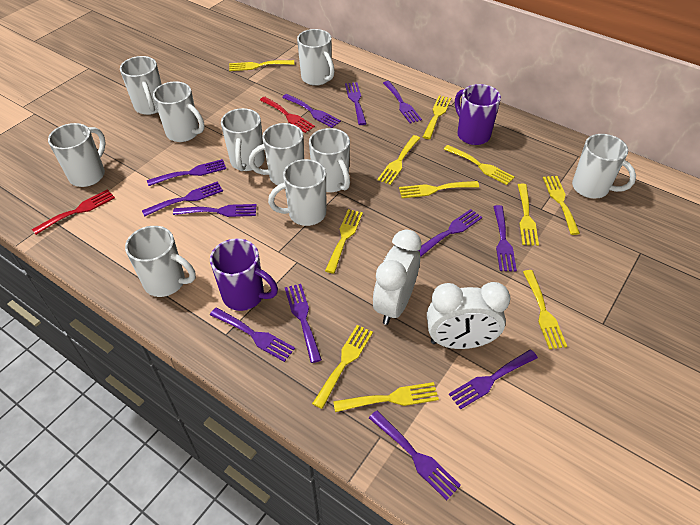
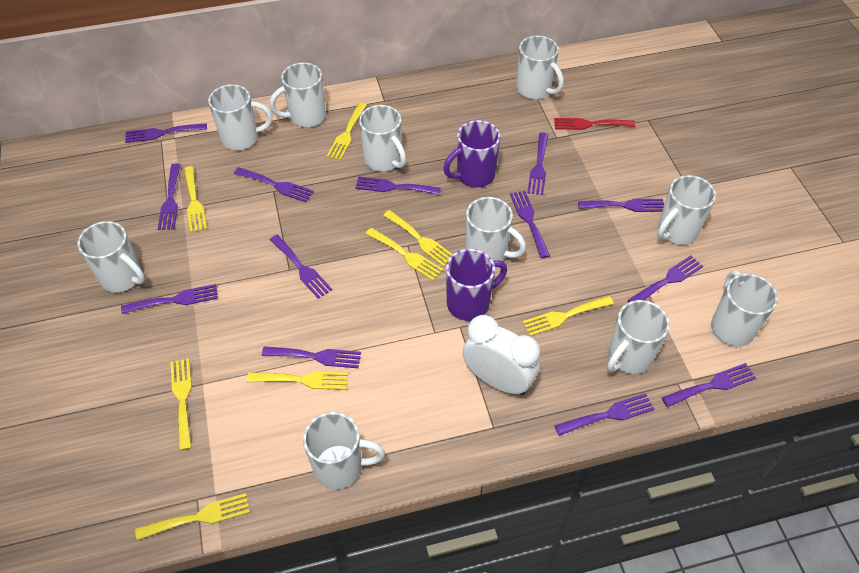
purple fork: 12 -> 13
red fork: 2 -> 1
white clock: 2 -> 1
yellow fork: 11 -> 8

